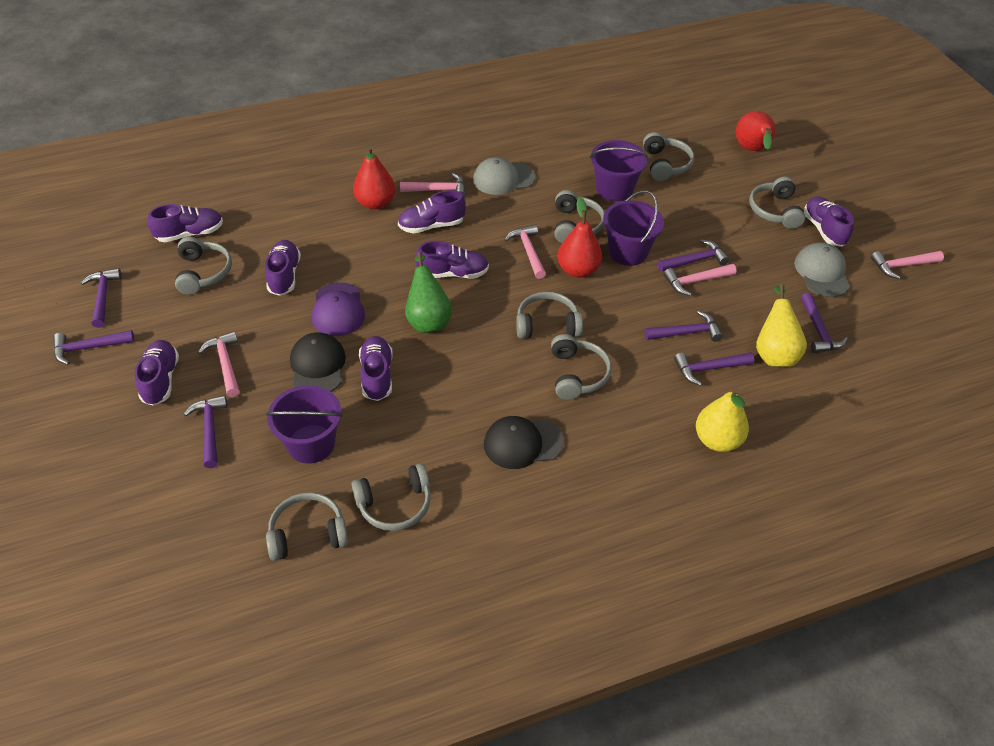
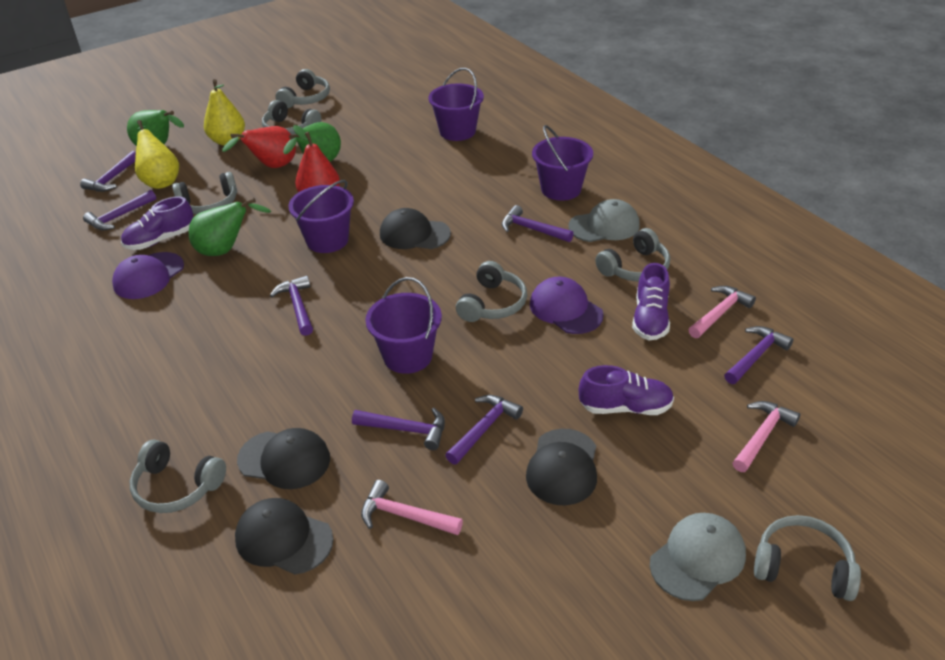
black cap: 2 -> 4
green pear: 1 -> 3
grey headphones: 8 -> 7
pink hammer: 5 -> 3
purple bucket: 3 -> 4
purple cap: 1 -> 2
purple shoe: 7 -> 3
red pear: 3 -> 2

